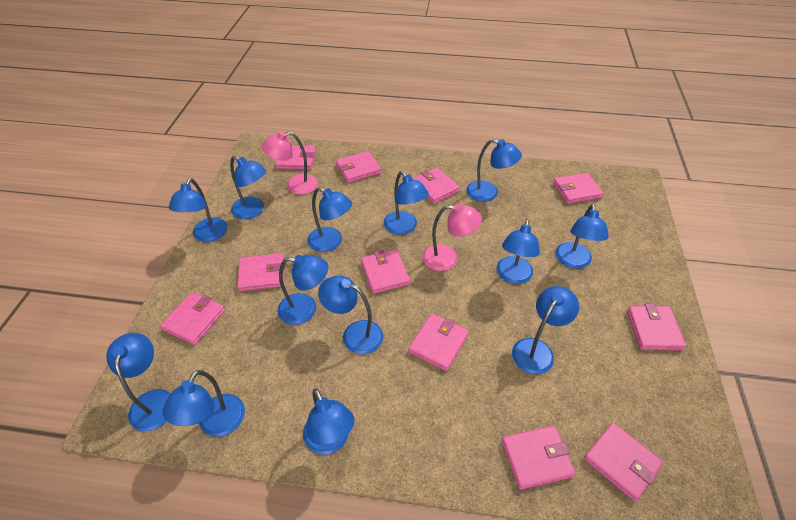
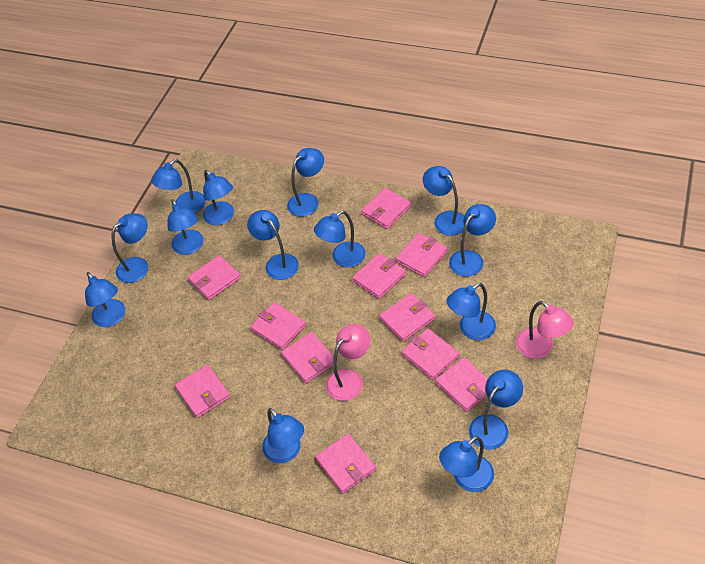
blue lamp: 13 -> 14

